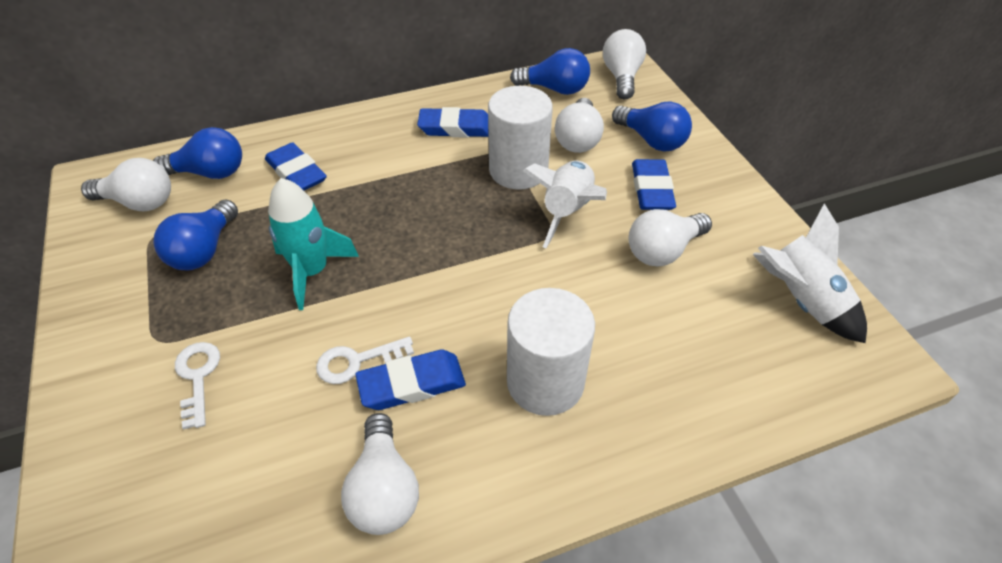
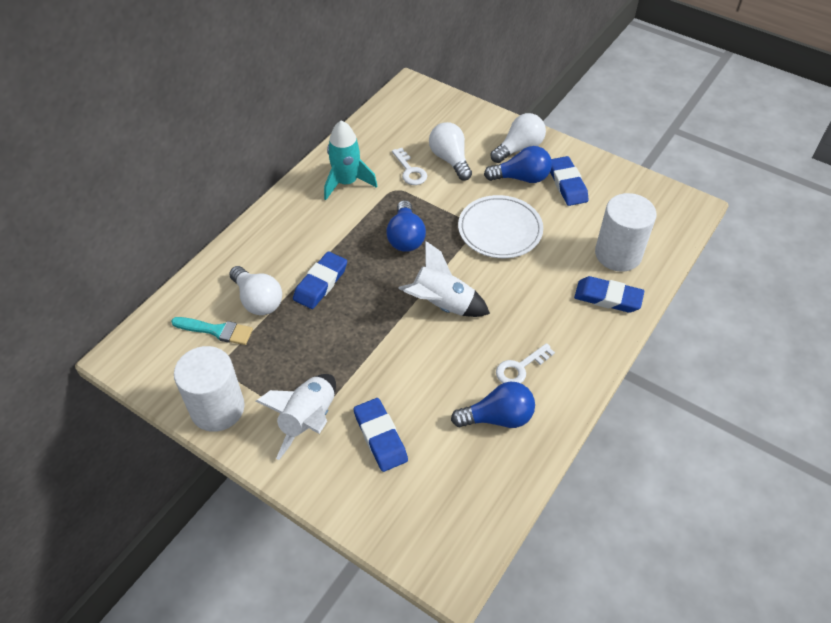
blue light bulb: 4 -> 3
turquoise brush: 0 -> 1
white light bulb: 5 -> 3
white plate: 0 -> 1

